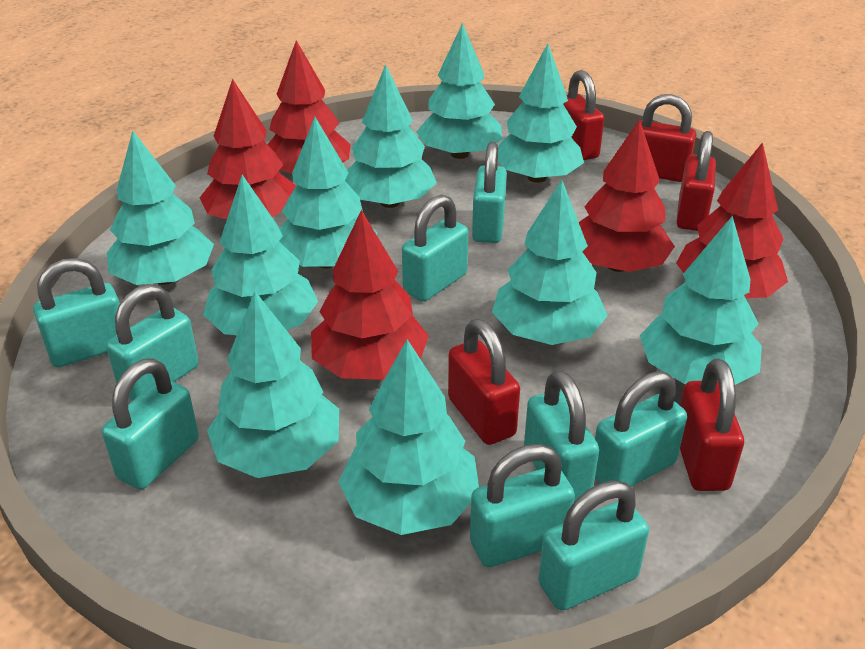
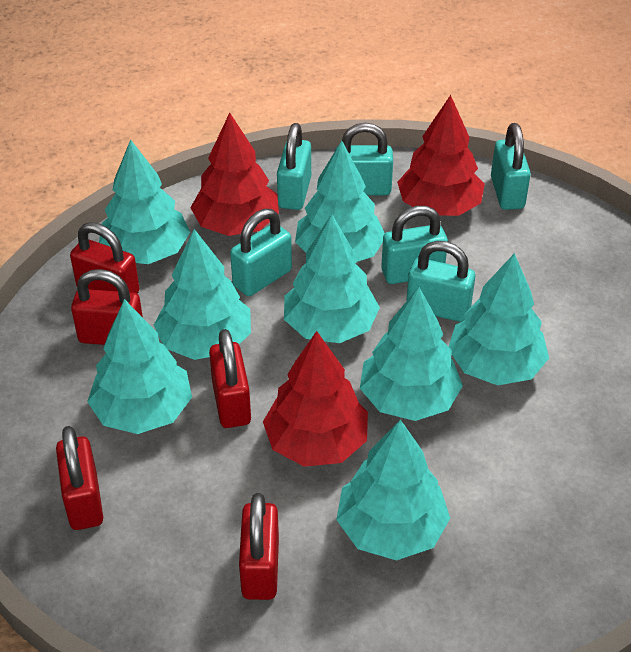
red tree: 5 -> 3
turquoise padlock: 9 -> 6
turquoise tree: 10 -> 8

